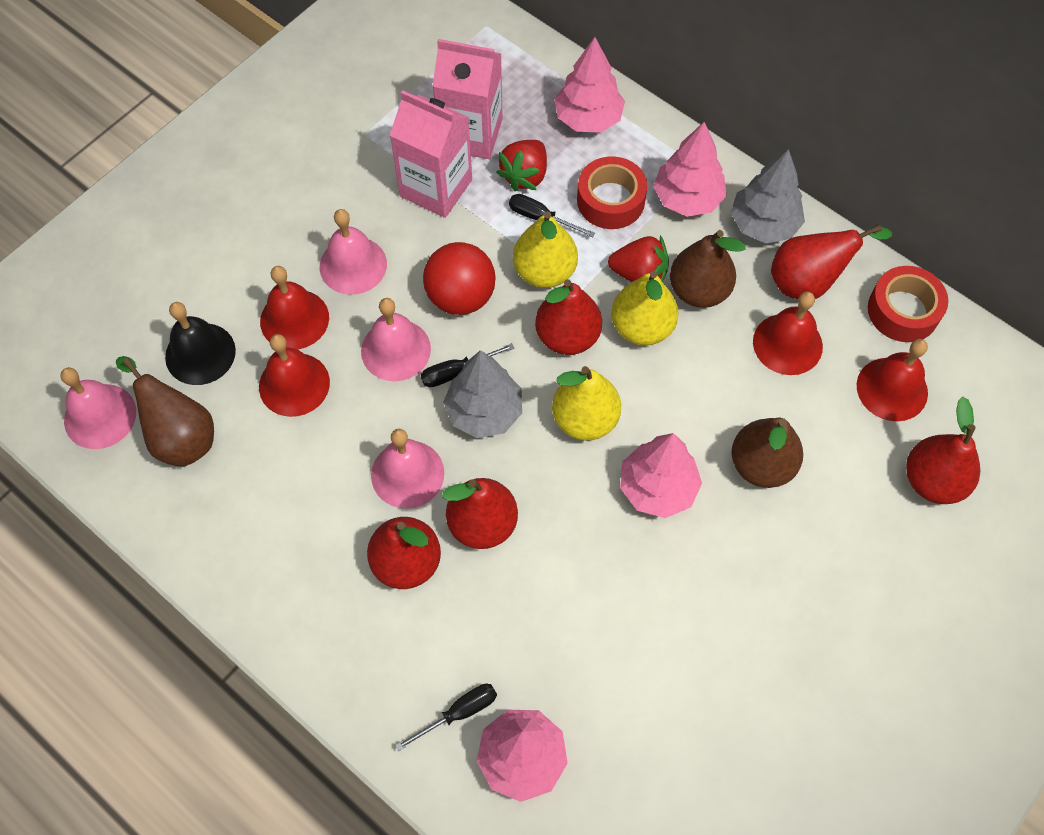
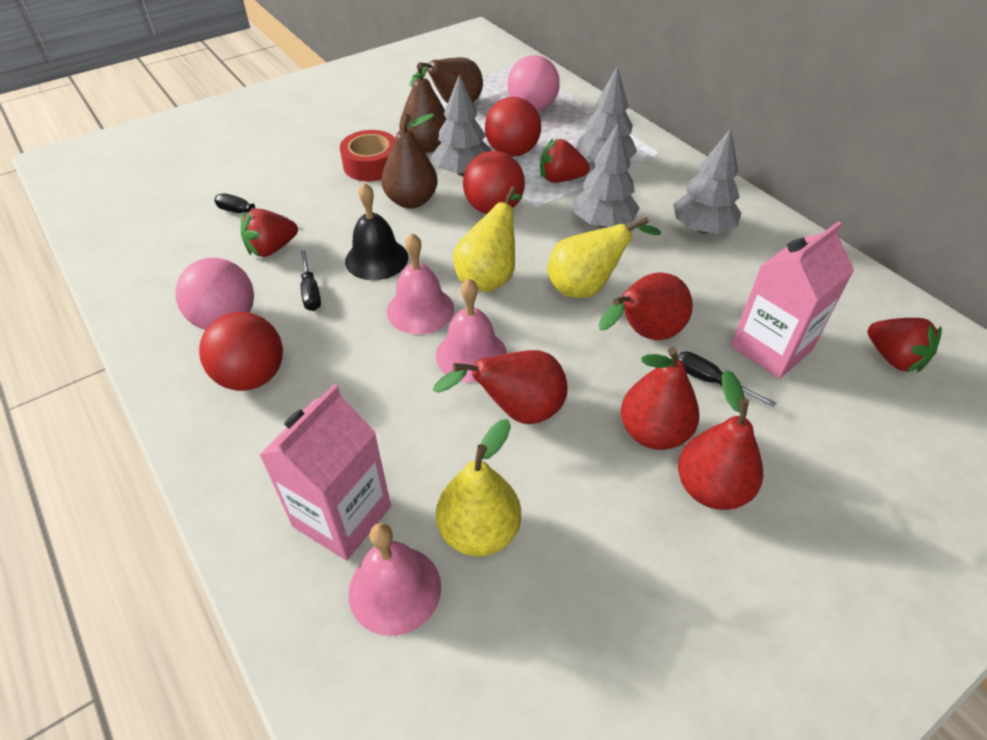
grey tree: 2 -> 4
pink ball: 0 -> 2
pink bell: 4 -> 3
pink tree: 4 -> 0
red ball: 1 -> 3
red bell: 4 -> 0
red pear: 5 -> 4
red strawberry: 2 -> 3
red tape: 2 -> 1

